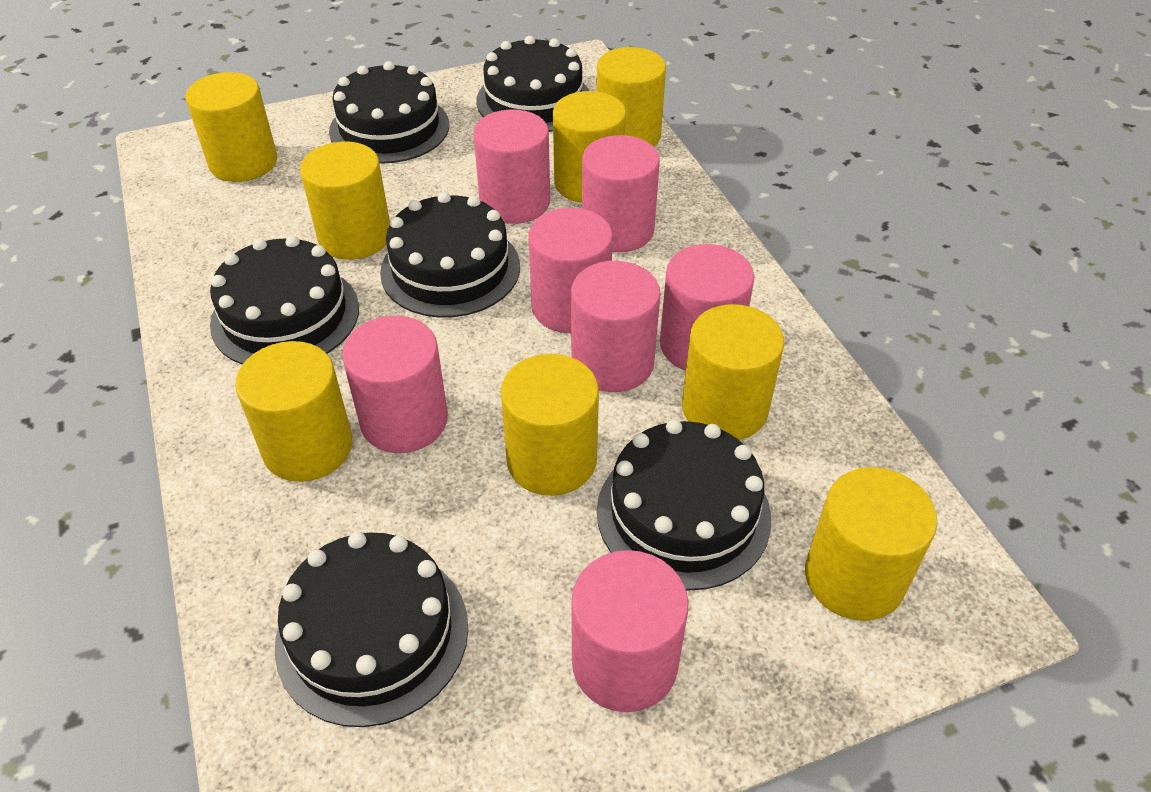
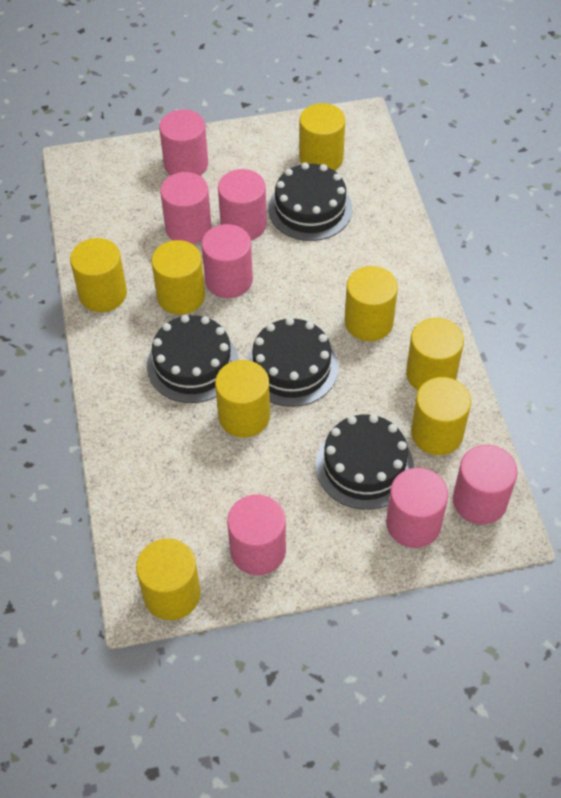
black cake: 6 -> 4

